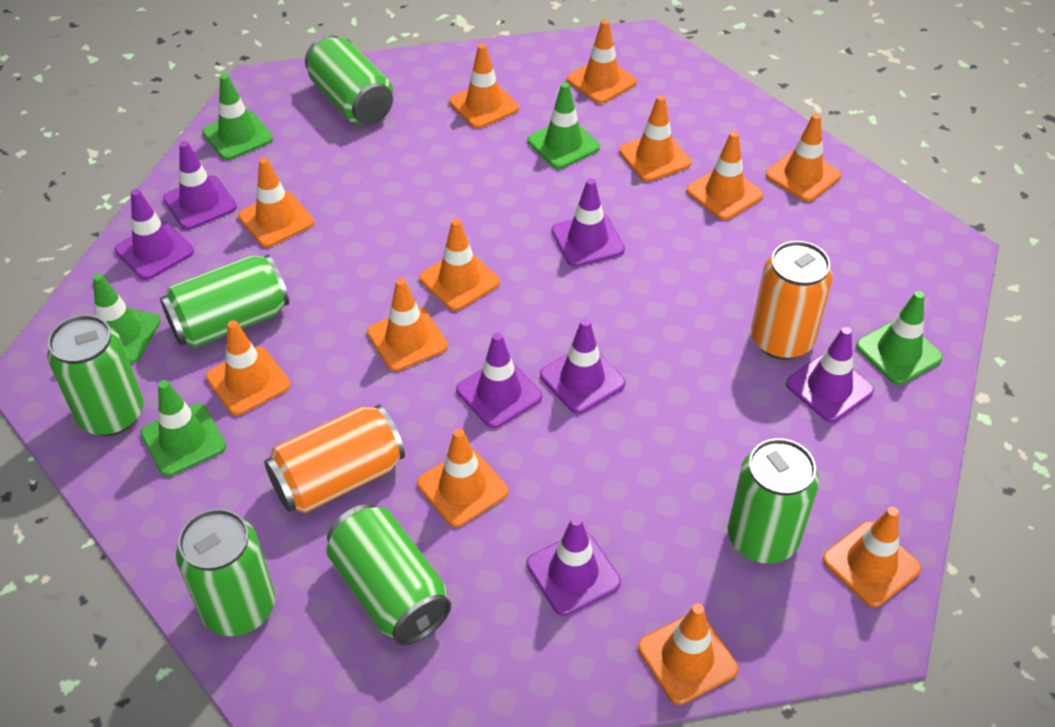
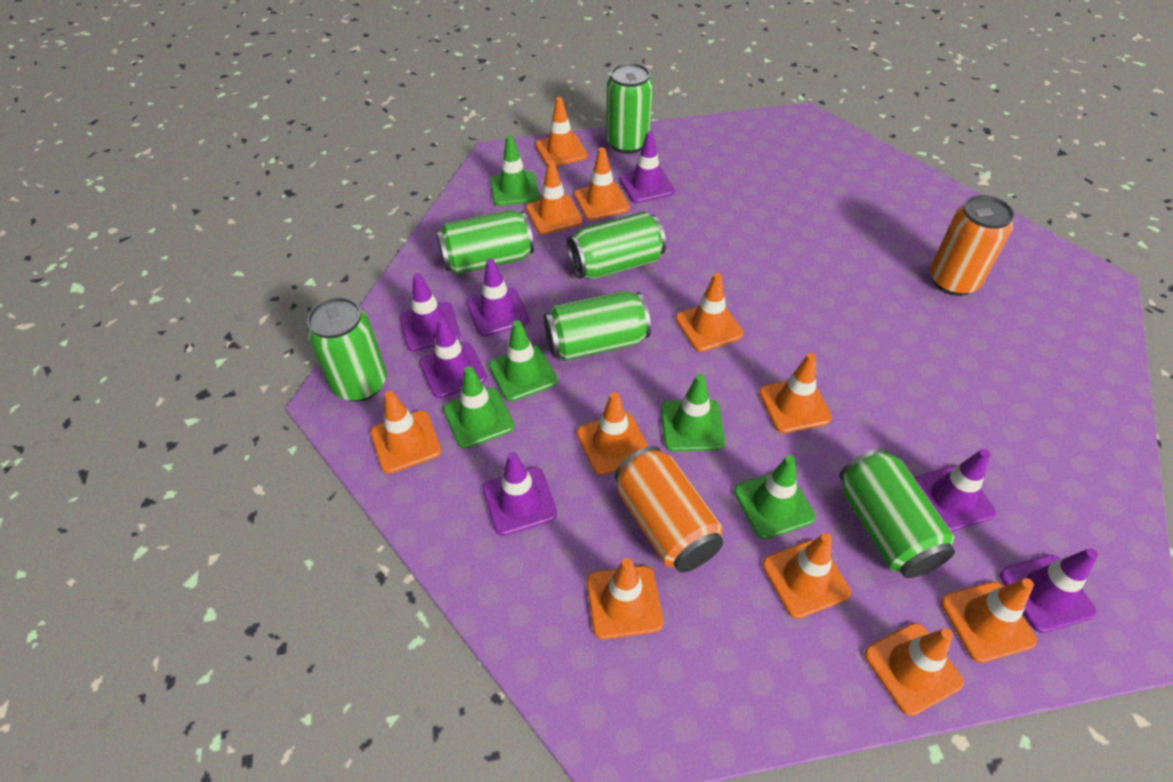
orange traffic cone: 12 -> 11

